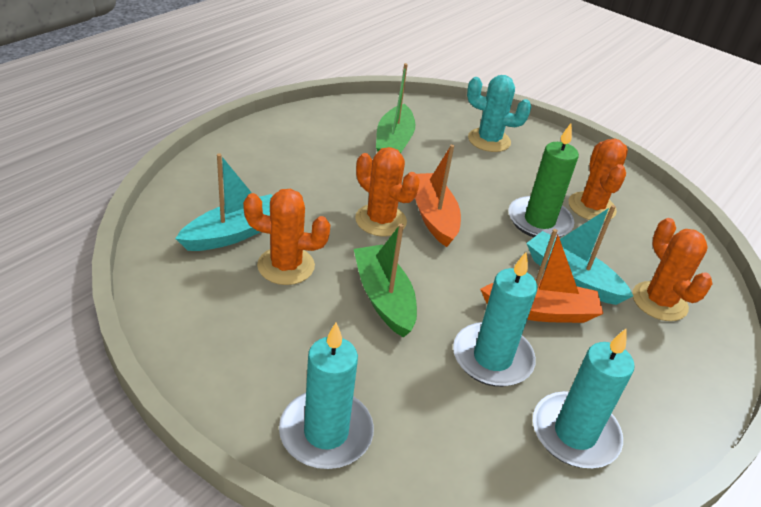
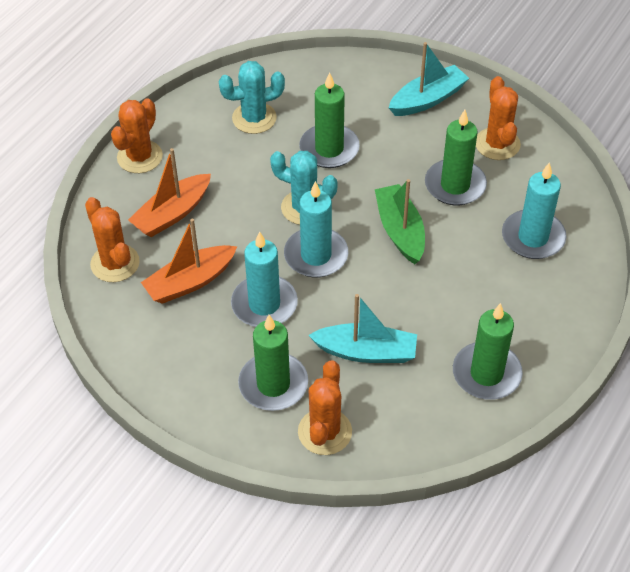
green boat: 2 -> 1
green candle: 1 -> 4
turquoise cactus: 1 -> 2

